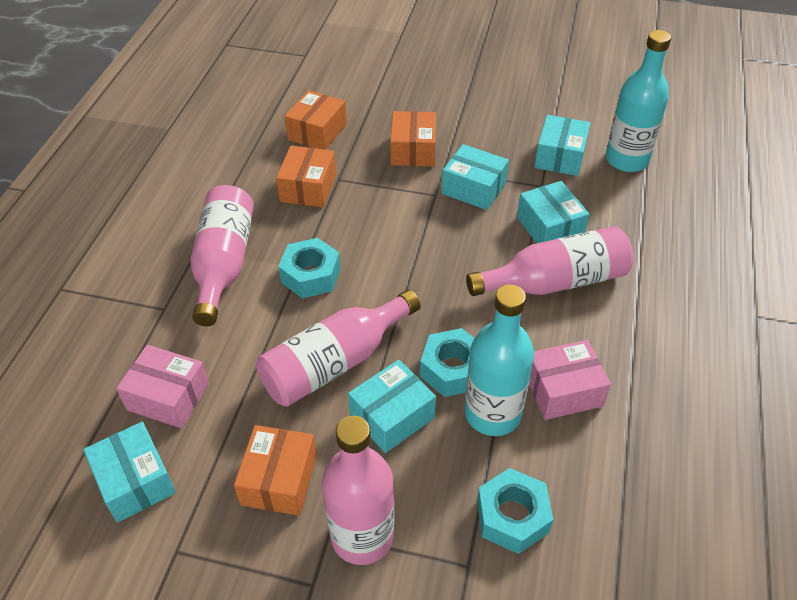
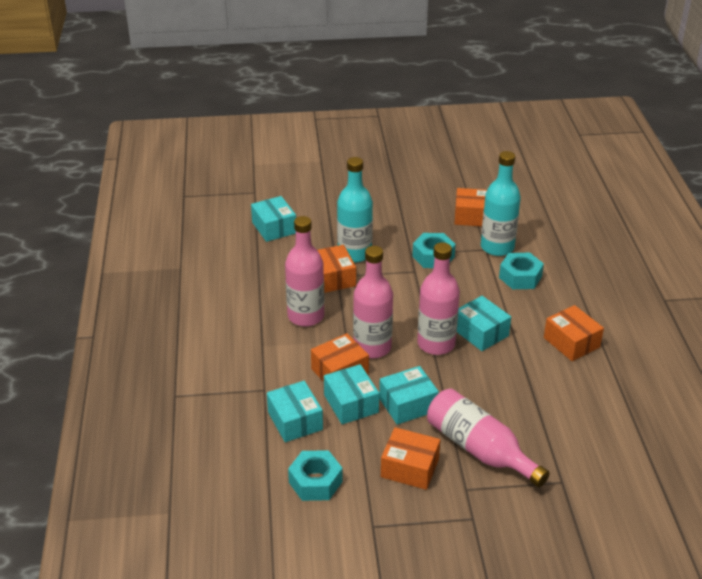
orange box: 4 -> 5
pink box: 2 -> 0

